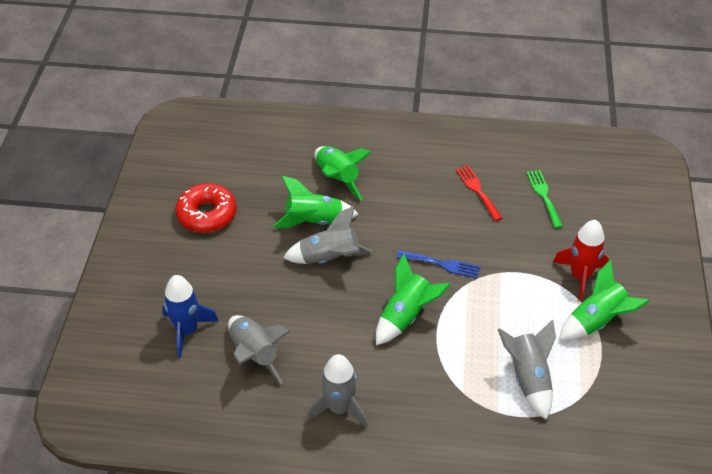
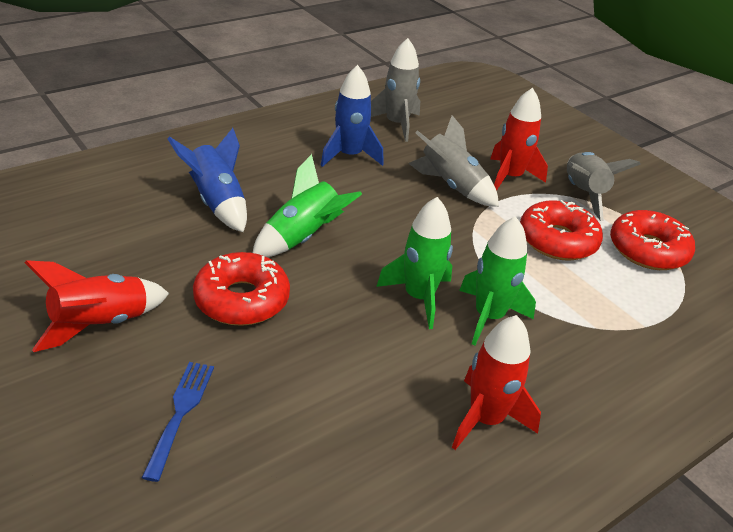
blue rocket: 1 -> 2
green fork: 1 -> 0
green rocket: 4 -> 3
grey rocket: 4 -> 3
red donut: 1 -> 3
red fork: 1 -> 0
red rocket: 1 -> 3

